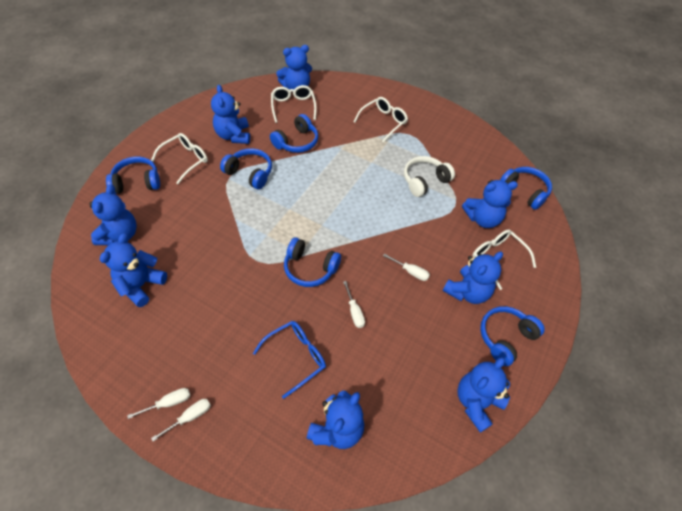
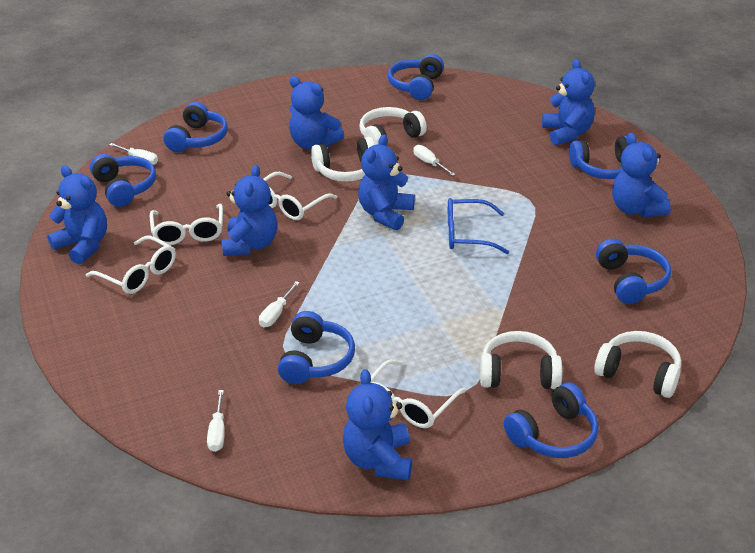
blue headphones: 6 -> 7
blue teddy bear: 8 -> 7
white headphones: 1 -> 4

